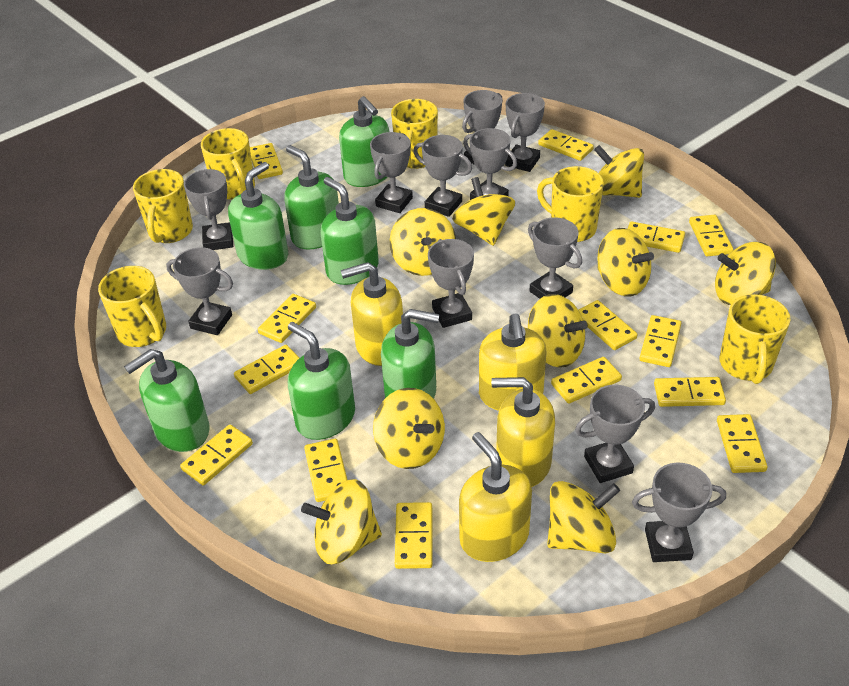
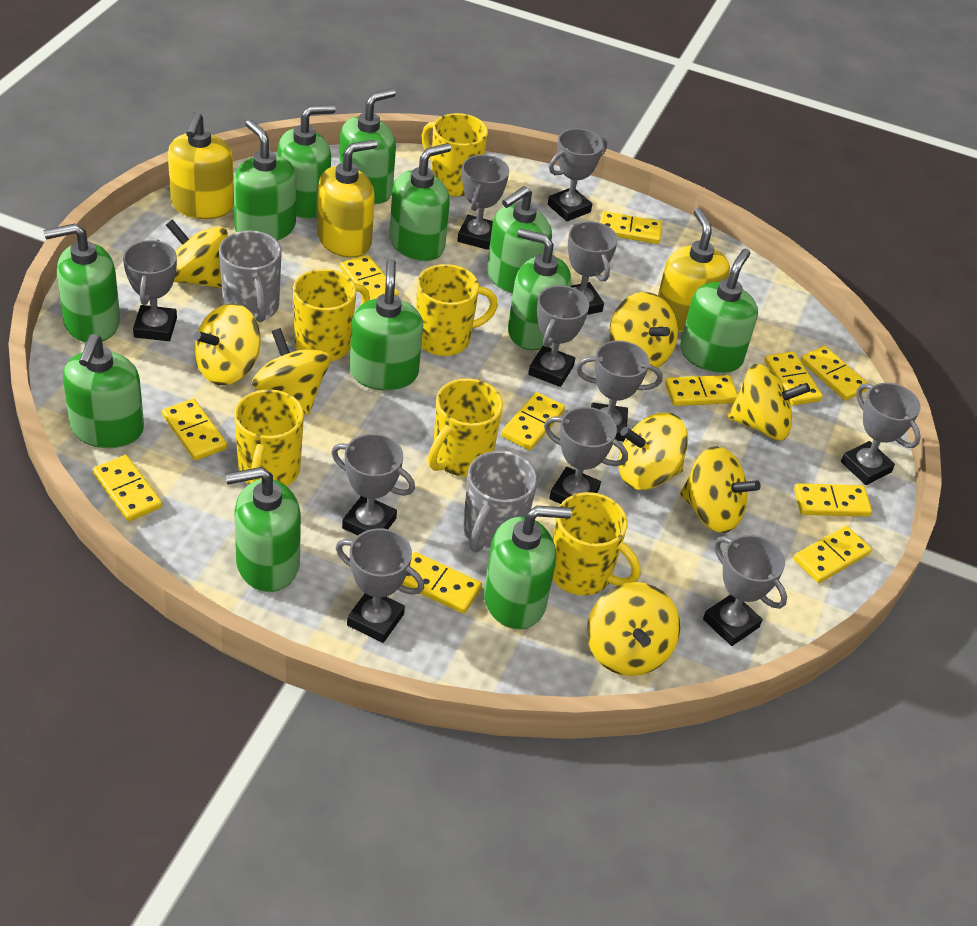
green soap dispenser: 7 -> 12
grey mug: 0 -> 2
yellow domino: 14 -> 11
yellow soap dispenser: 4 -> 3
yellow spinning top: 9 -> 8

